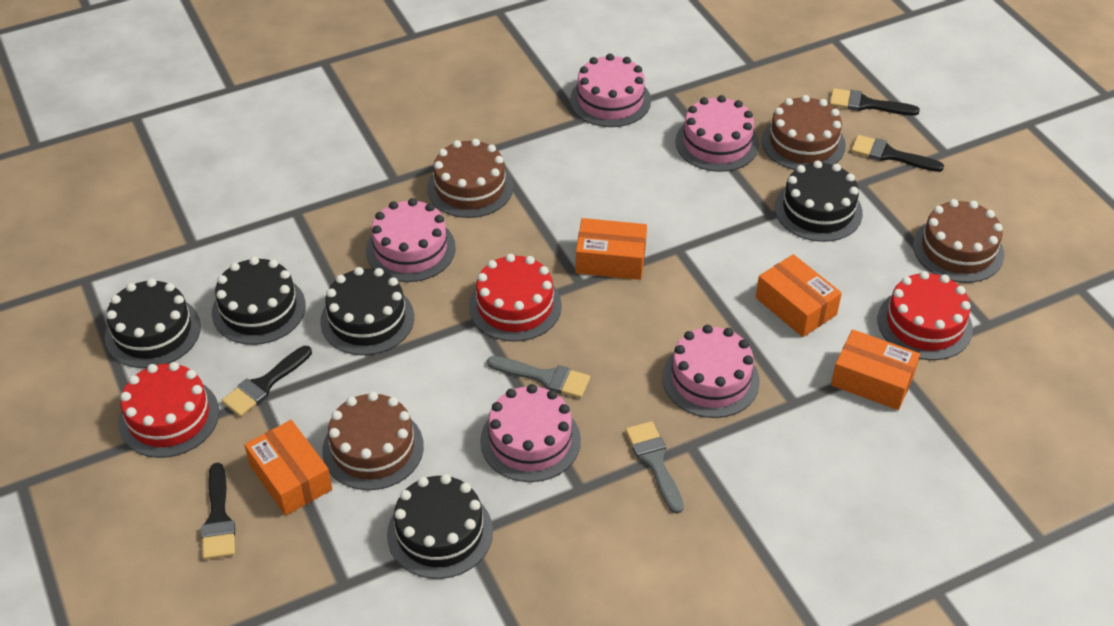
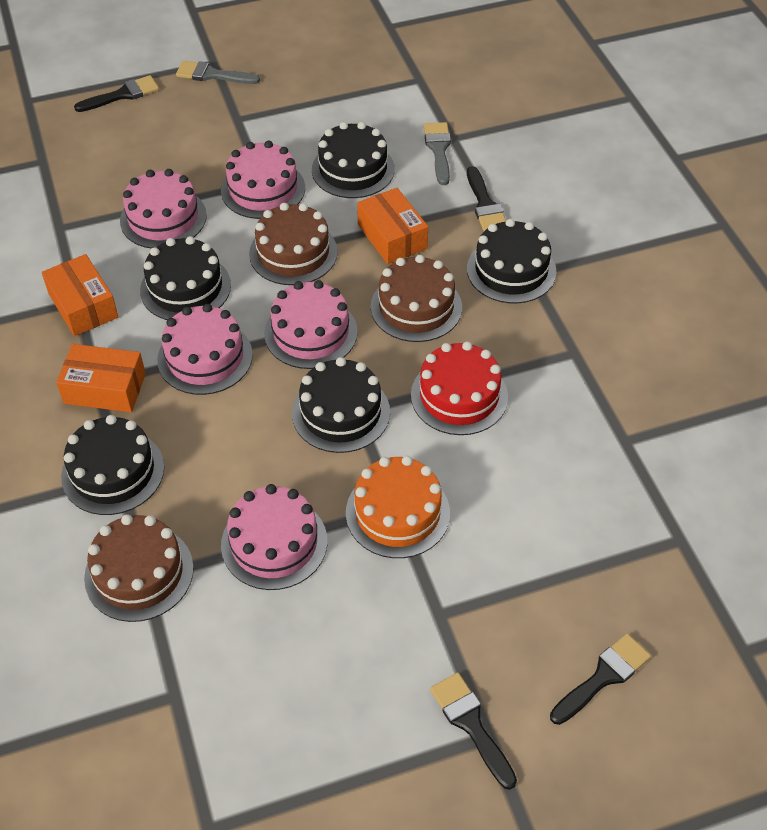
brown cake: 4 -> 3
orange box: 4 -> 3
orange cake: 0 -> 1
red cake: 3 -> 1

